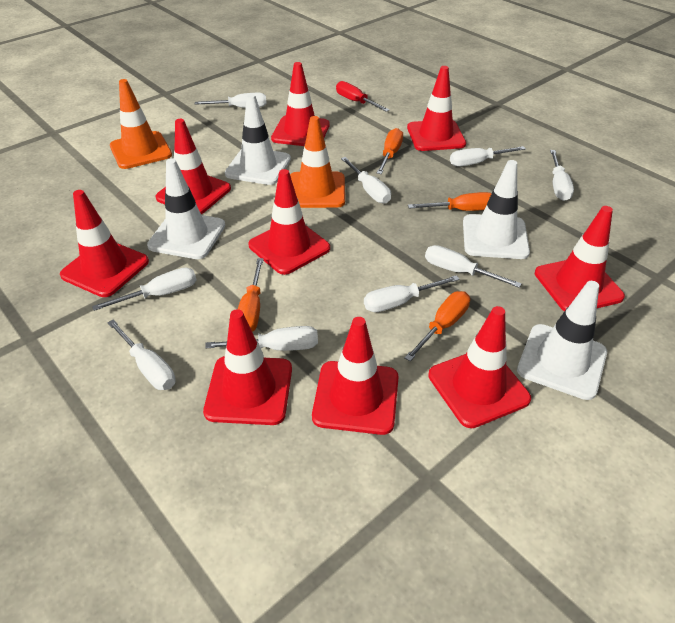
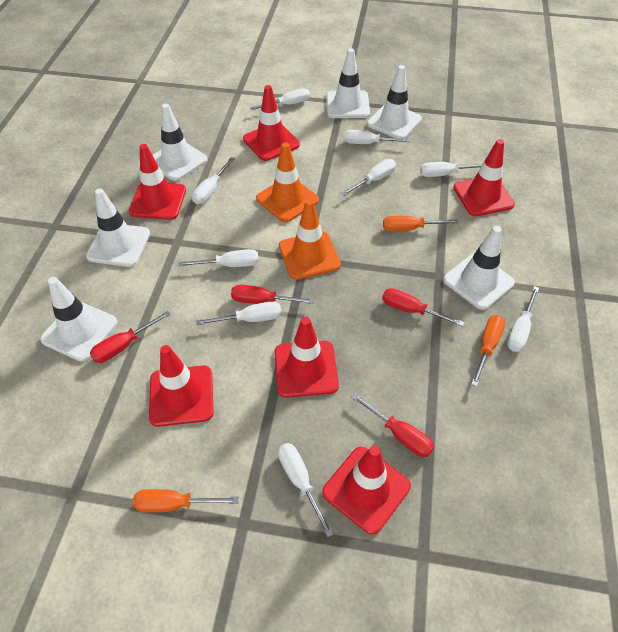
orange screwdriver: 4 -> 3
red screwdriver: 1 -> 4
red traffic cone: 9 -> 6
white traffic cone: 4 -> 6

